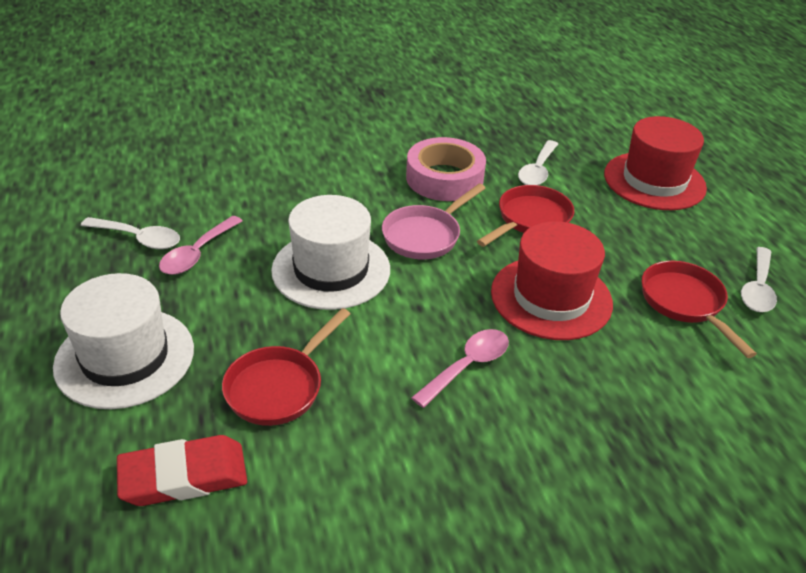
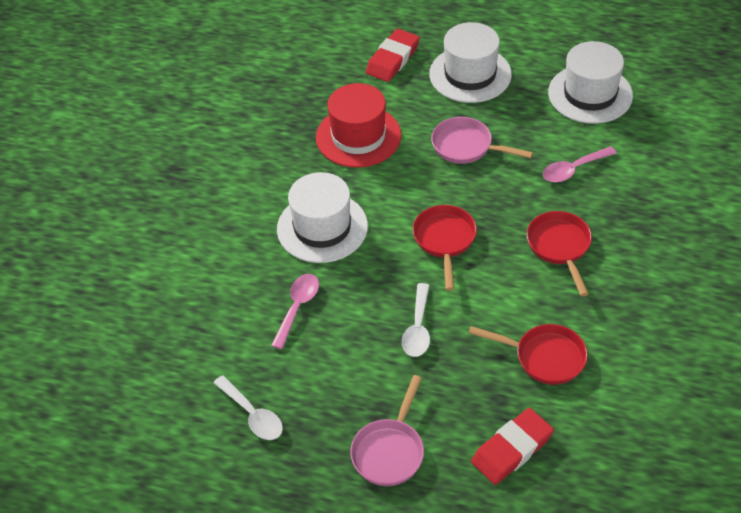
pink pan: 1 -> 2
pink tape: 1 -> 0
red eraser: 1 -> 2
red hat: 2 -> 1
white hat: 2 -> 3
white spoon: 3 -> 2

